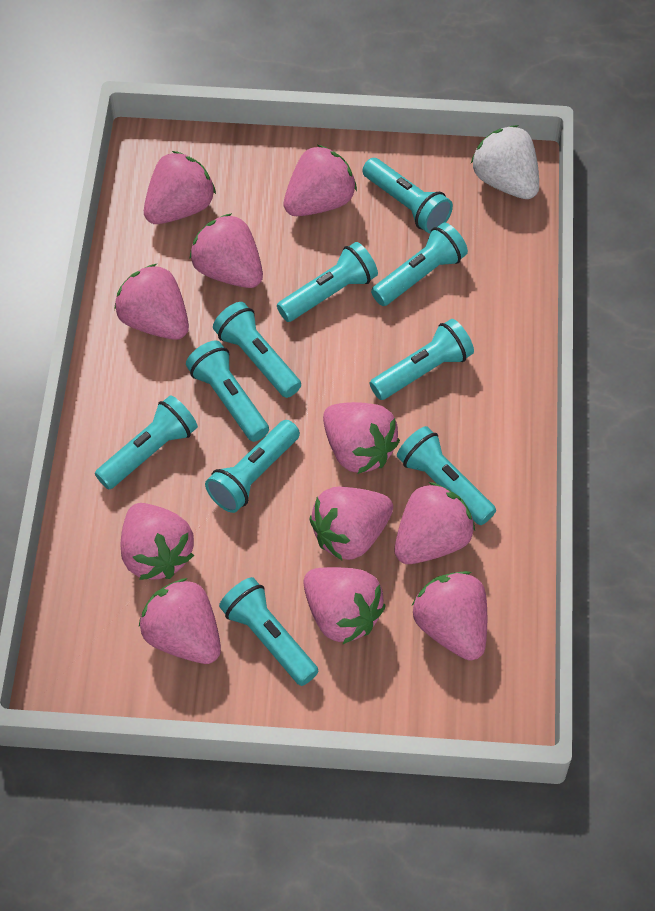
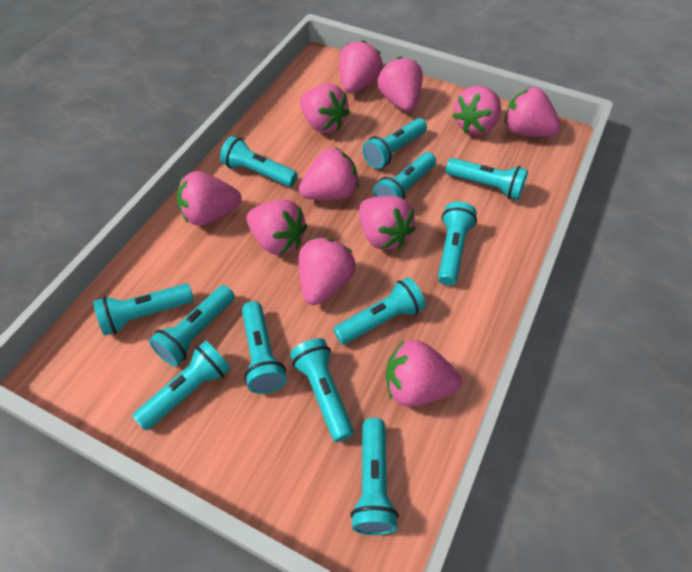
turquoise flashlight: 10 -> 12
white strawberry: 1 -> 0

